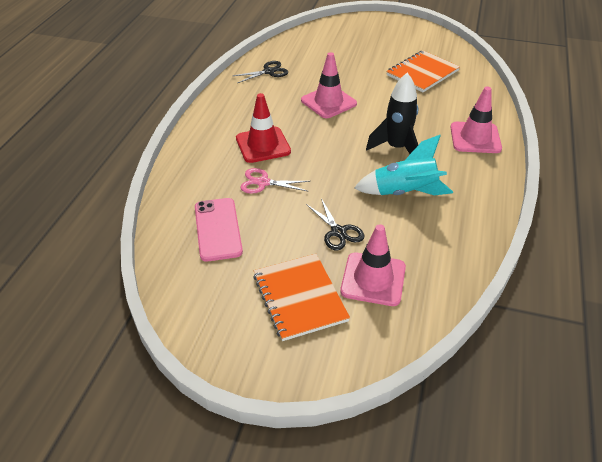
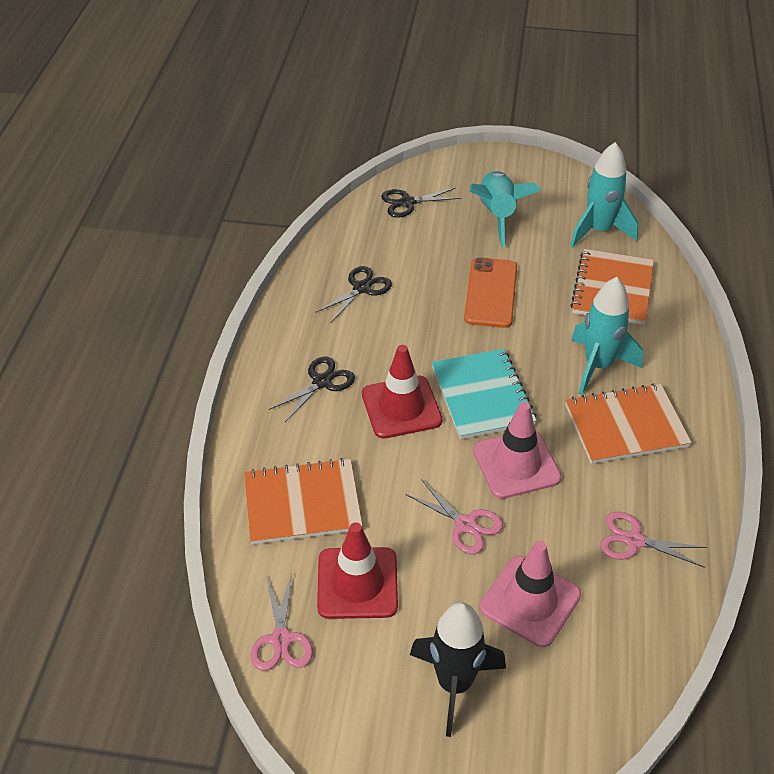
black scissors: 2 -> 3
orange notebook: 2 -> 3
orange phone: 0 -> 1
pink phone: 1 -> 0
pink scissors: 1 -> 3
pink traffic cone: 3 -> 2
red traffic cone: 1 -> 2
turquoise notebook: 0 -> 1
turquoise rocket: 1 -> 3

